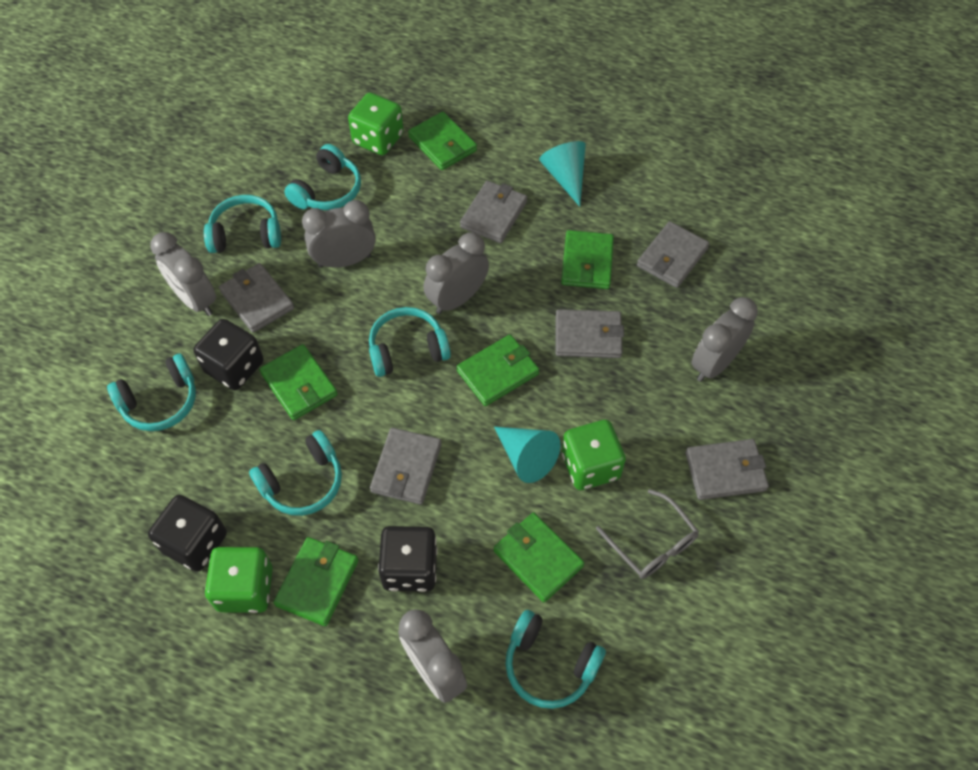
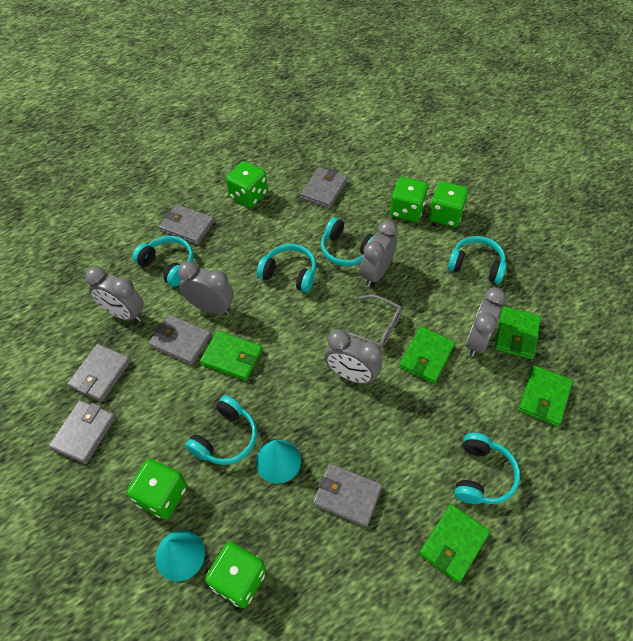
black dice: 3 -> 0
green dice: 3 -> 5
green wallet: 6 -> 5

